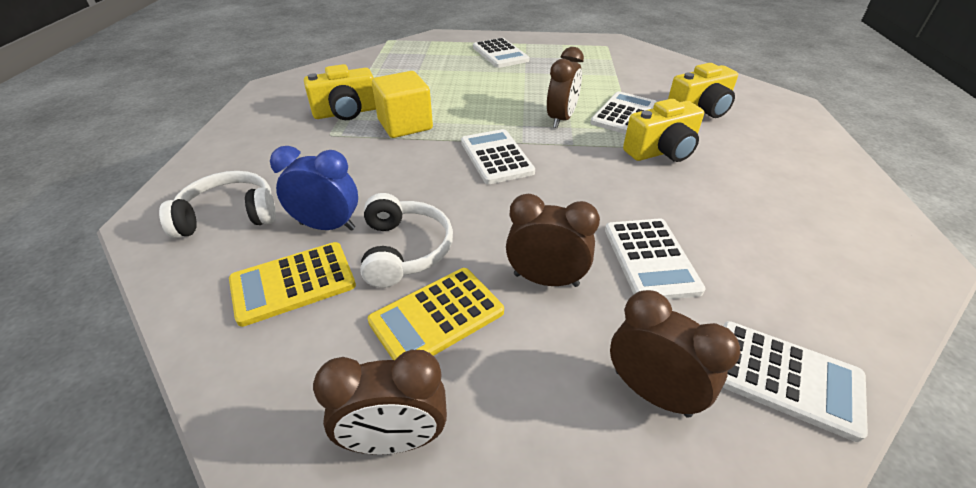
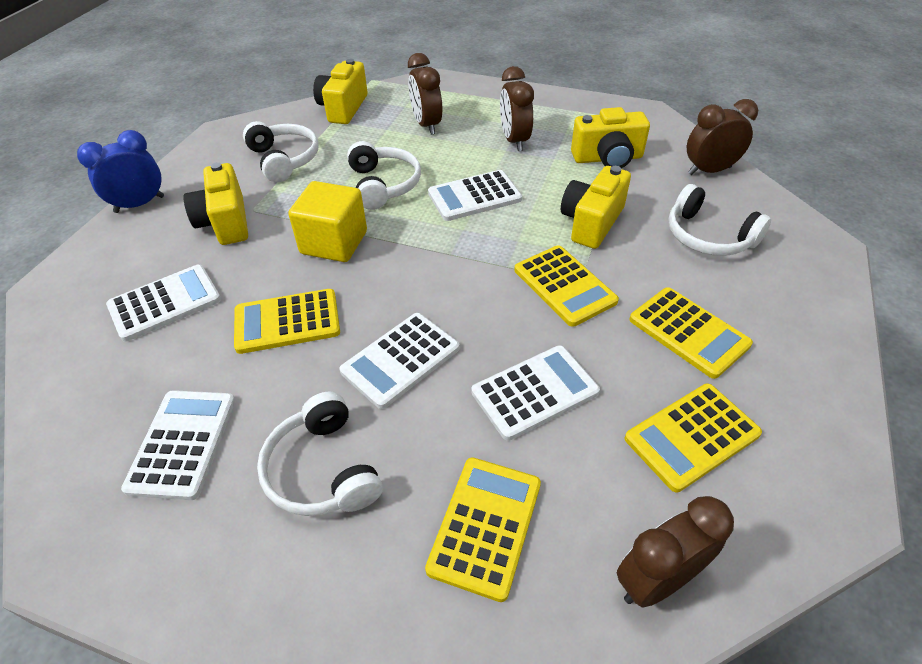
white headphones: 2 -> 4
yellow calculator: 2 -> 5
yellow camera: 3 -> 4

